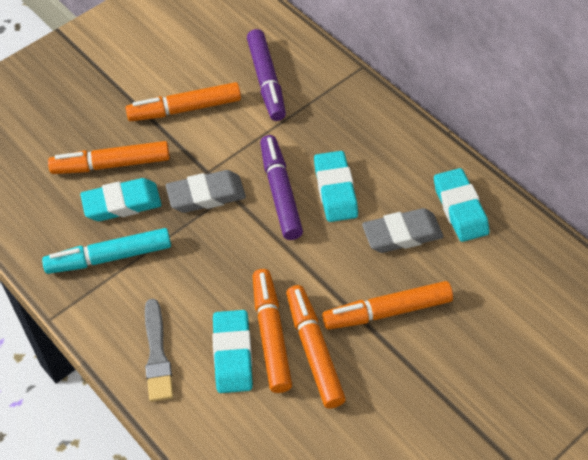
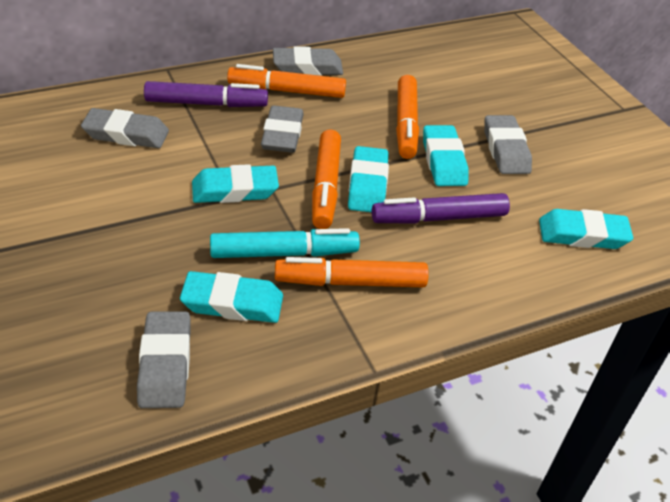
grey brush: 1 -> 0
grey eraser: 2 -> 5
orange marker: 5 -> 4
turquoise eraser: 4 -> 5

